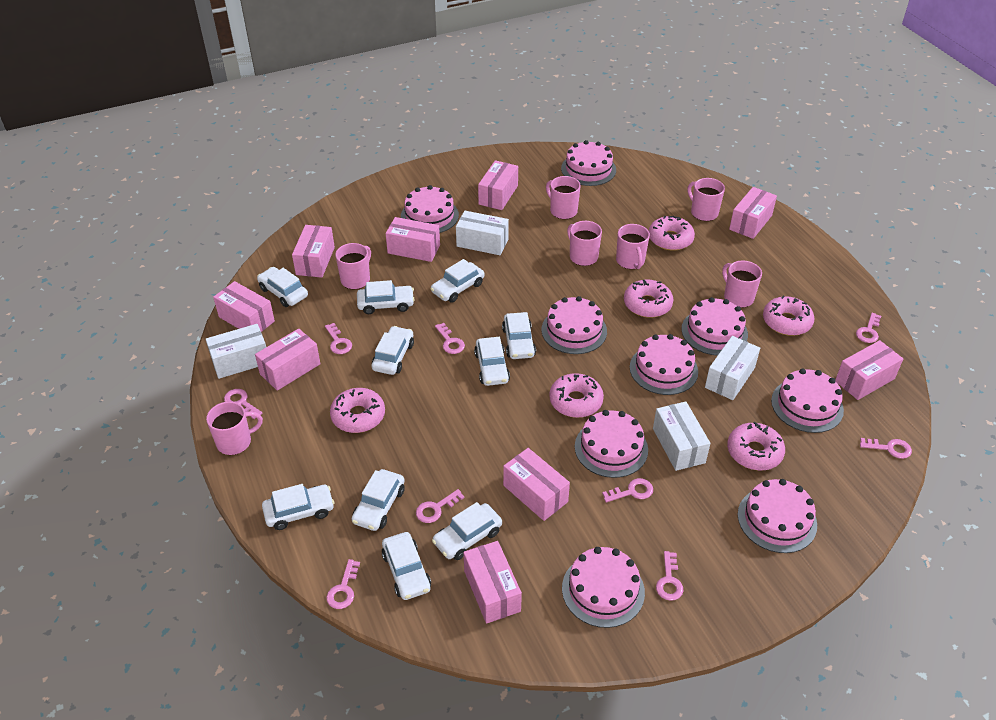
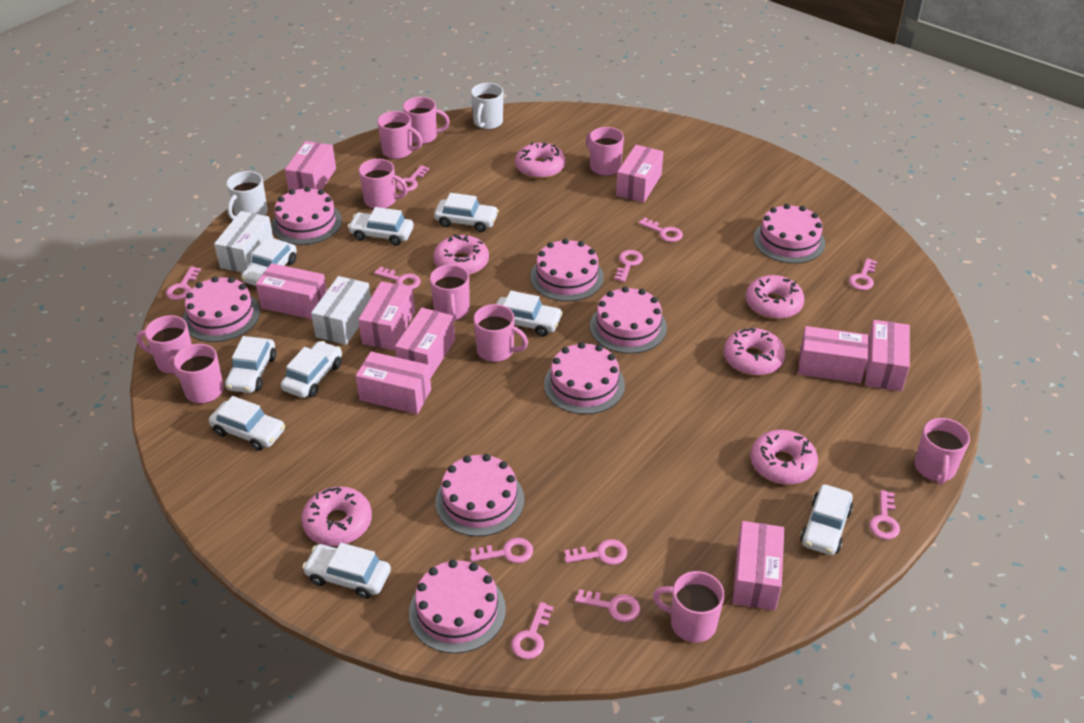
pink cake: 9 -> 8
pink key: 9 -> 11
pink mug: 7 -> 10
white box: 4 -> 2
white car: 10 -> 9
white mug: 0 -> 2

